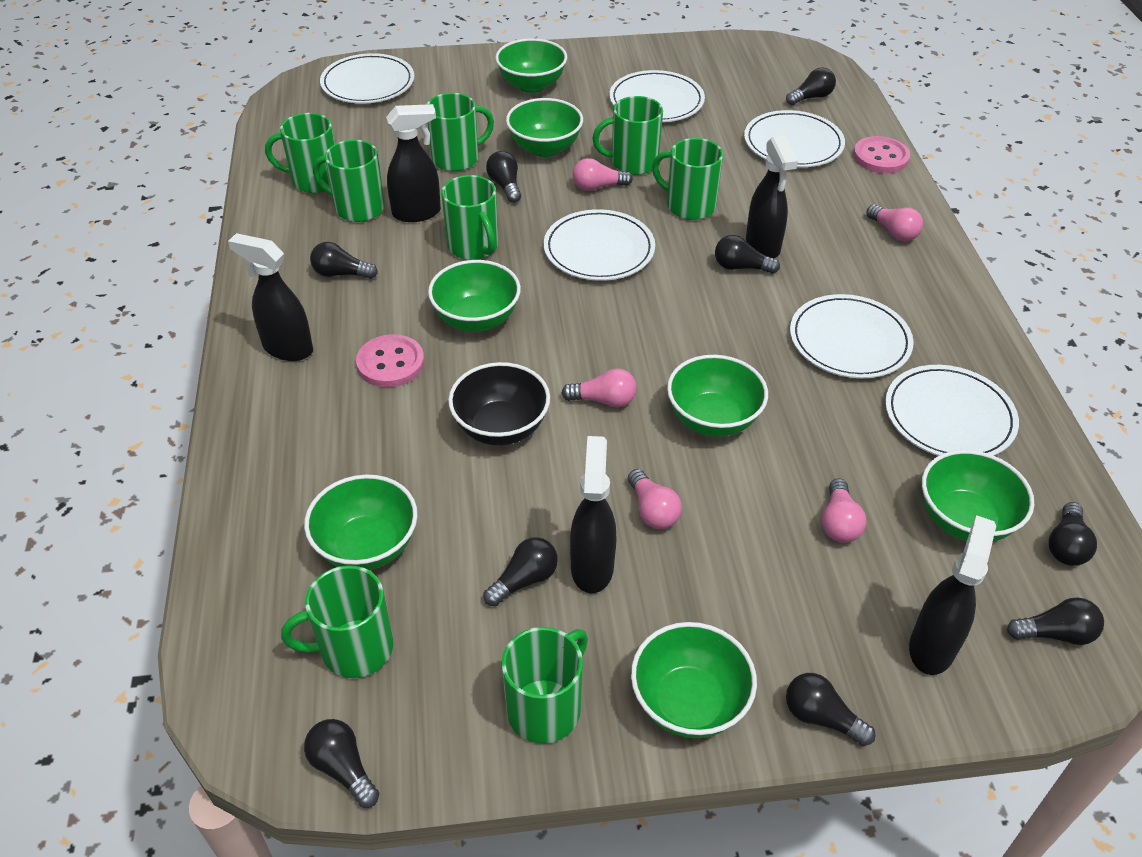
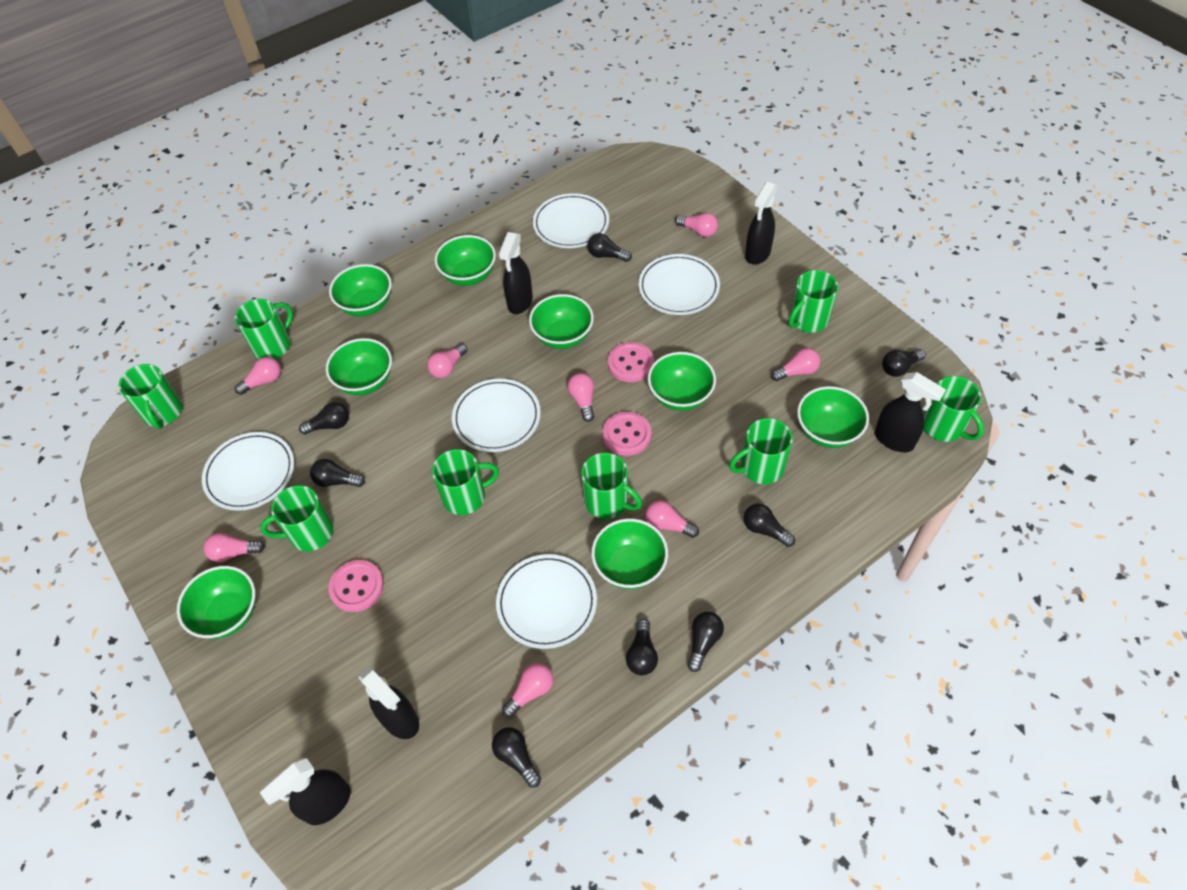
black bowl: 1 -> 0
black light bulb: 9 -> 8
green bowl: 7 -> 8
pink button: 2 -> 3
pink light bulb: 5 -> 8
white plate: 6 -> 5

